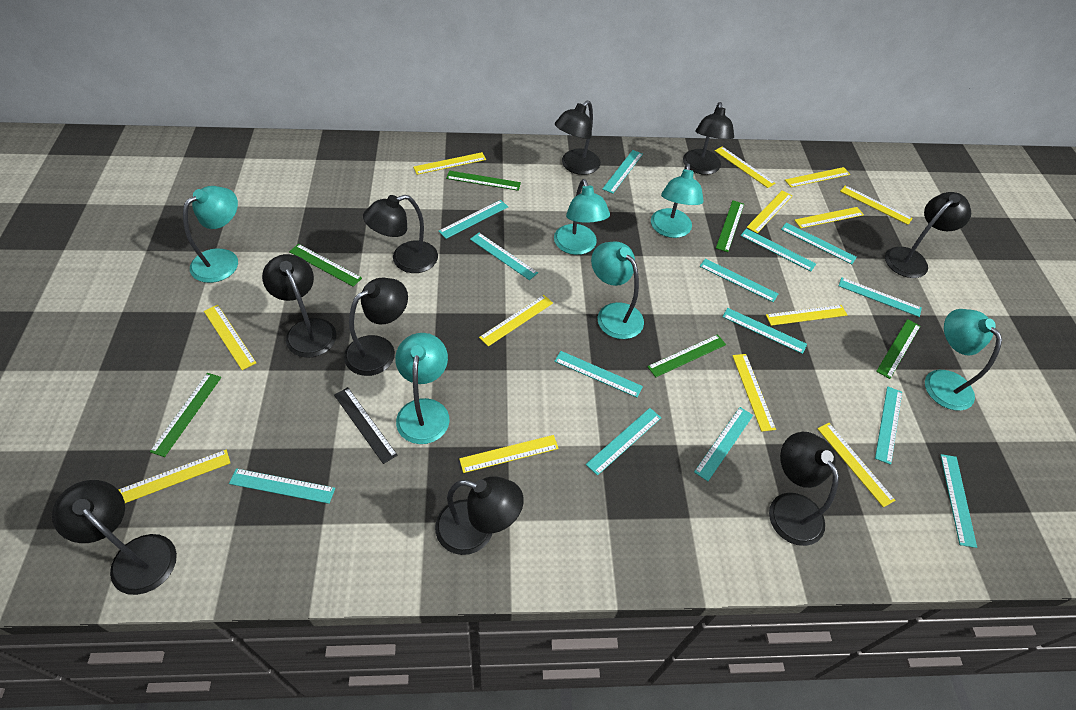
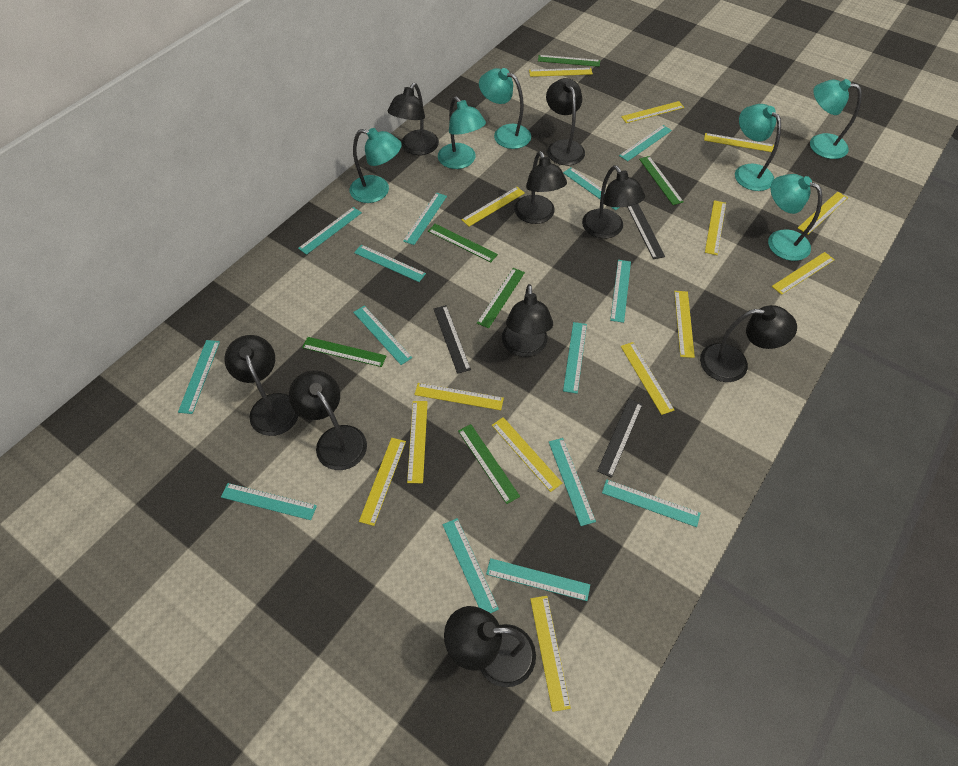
black ruler: 1 -> 3
yellow ruler: 13 -> 14

